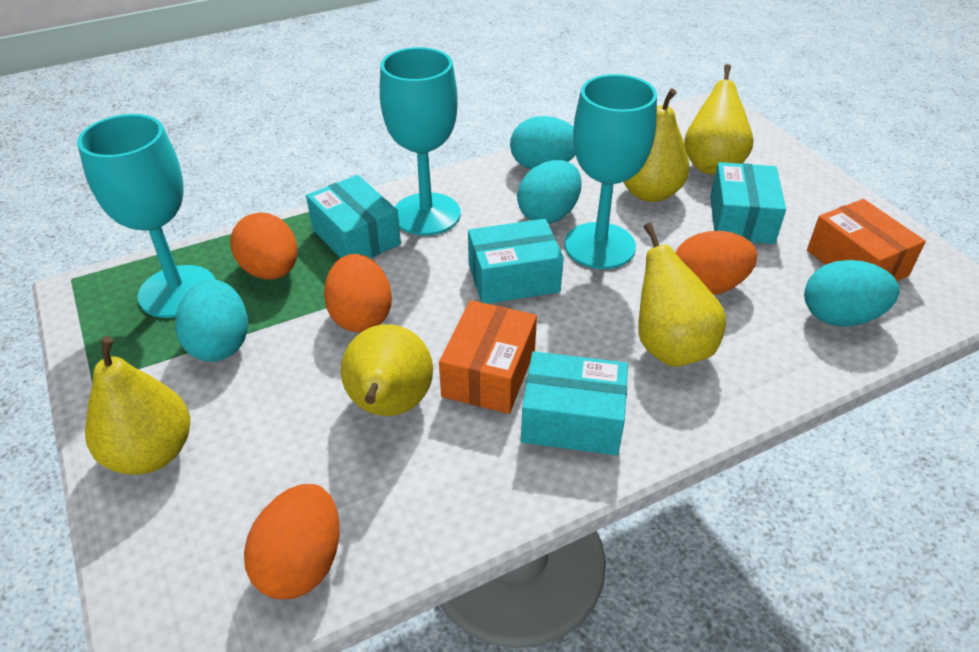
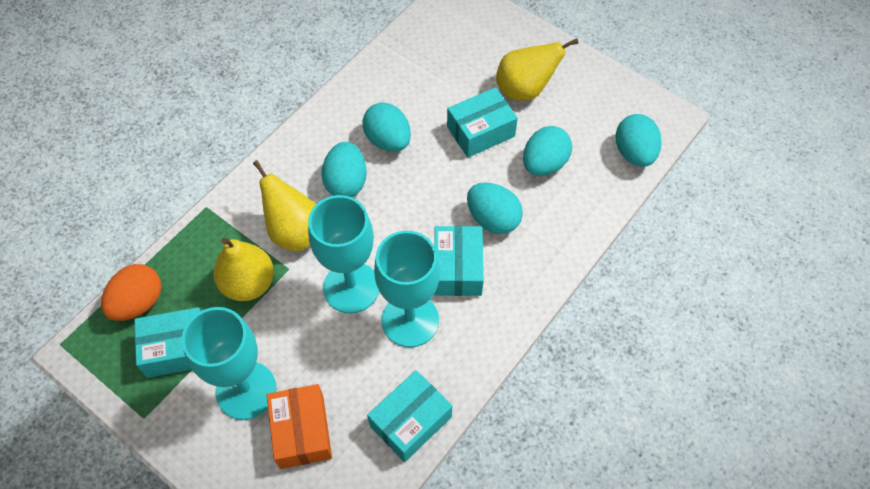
orange box: 2 -> 1
orange egg: 4 -> 1
turquoise egg: 4 -> 5
yellow pear: 5 -> 3

